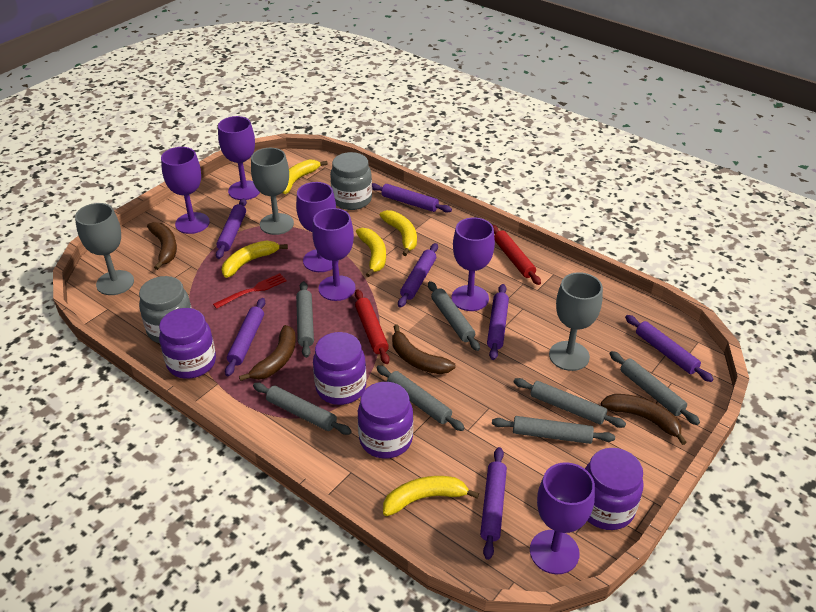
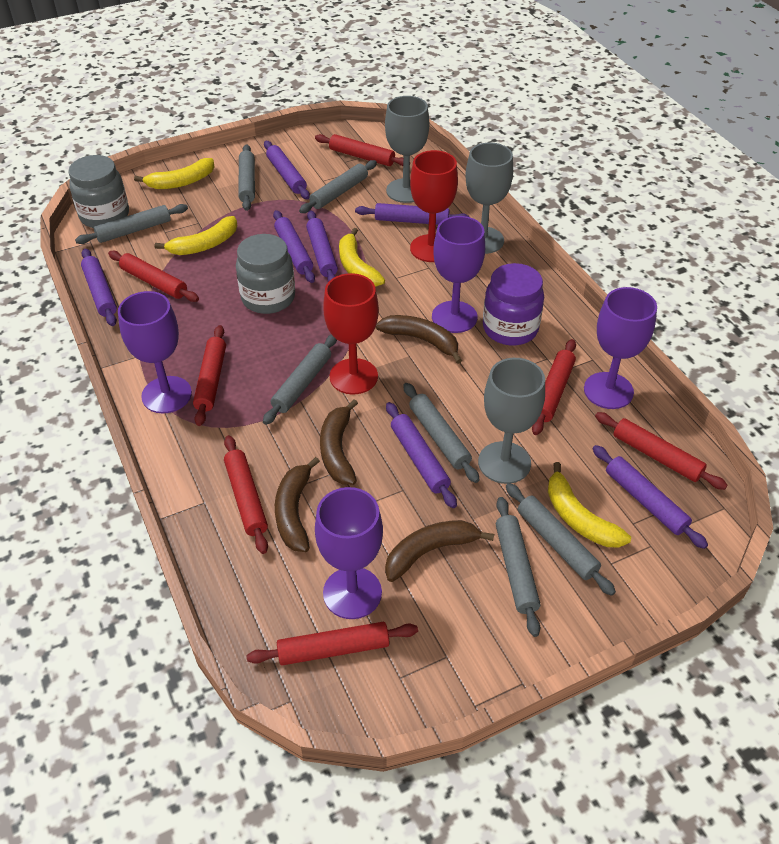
purple goblet: 6 -> 4
purple jar: 4 -> 1
red fork: 1 -> 0
red goblet: 0 -> 2
red rolling pin: 2 -> 7
yellow banana: 5 -> 4

